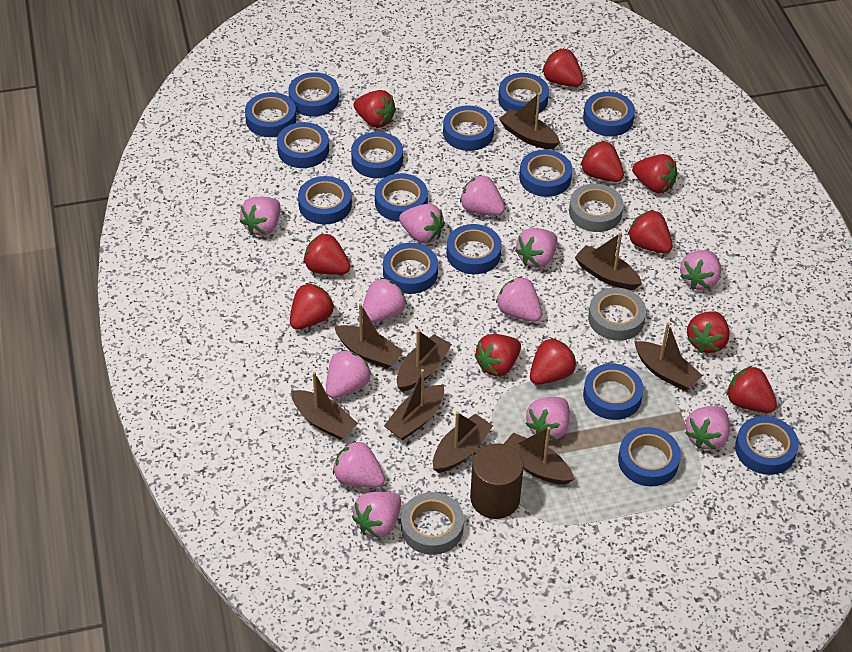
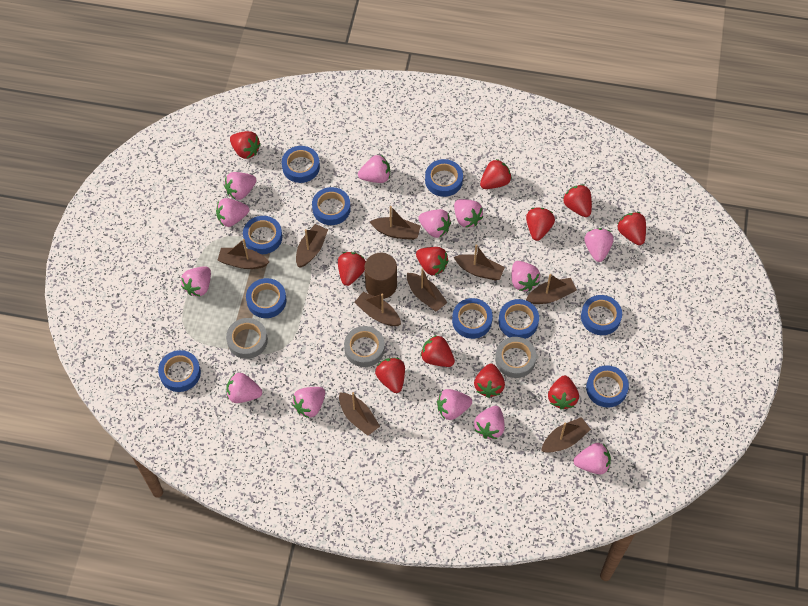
blue tape: 15 -> 10
pink strawberry: 12 -> 13

